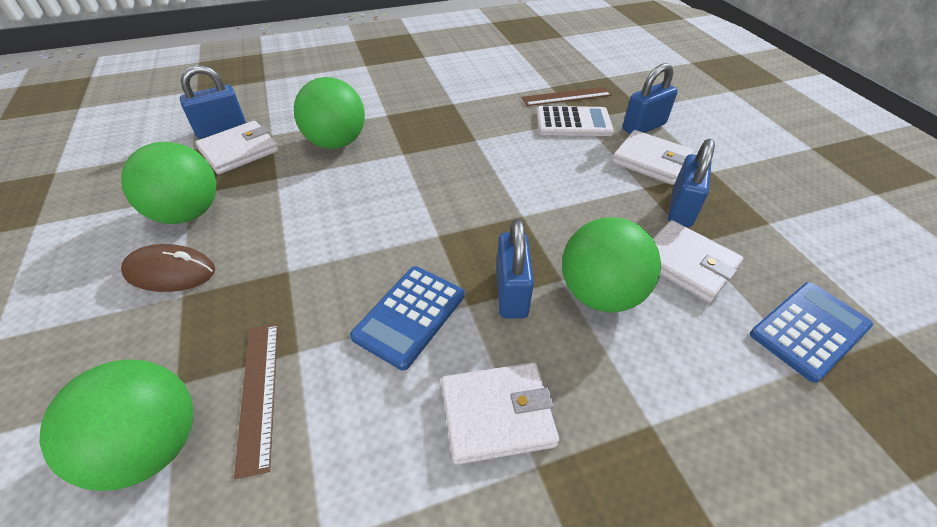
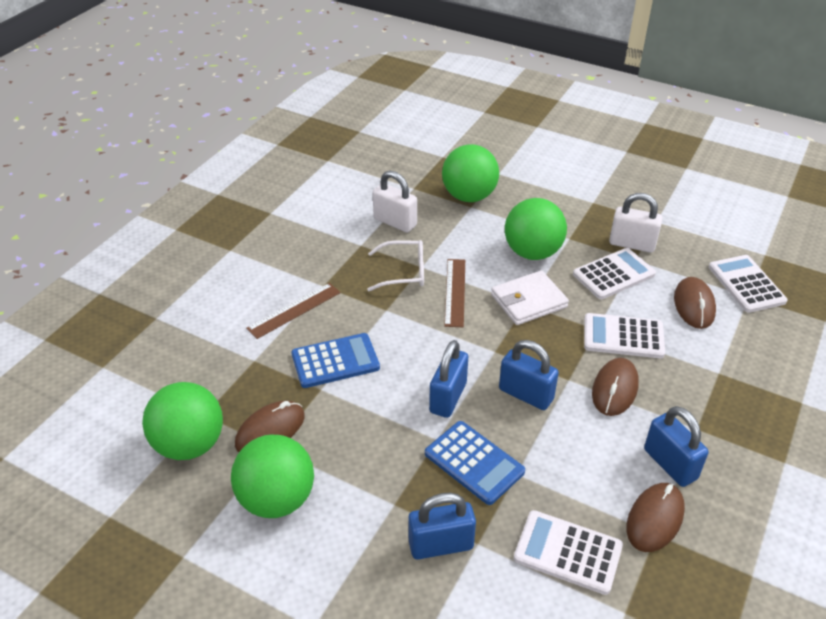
brown mouse: 1 -> 4
white calculator: 1 -> 4
white glasses: 0 -> 1
white padlock: 0 -> 2
white wallet: 4 -> 1

